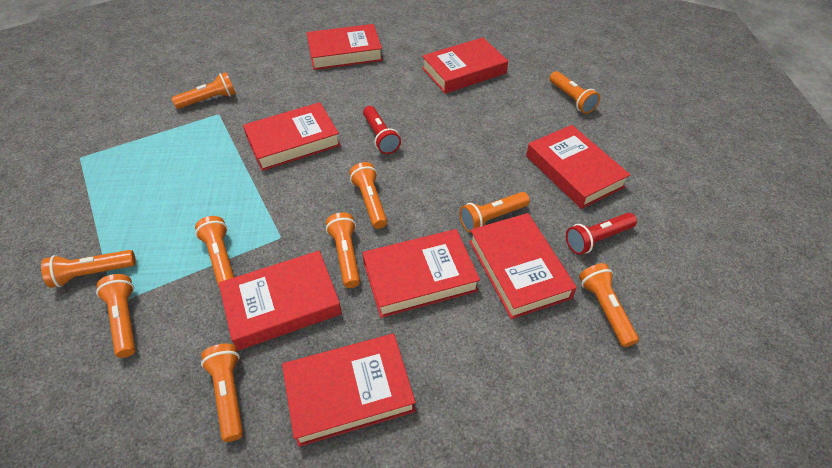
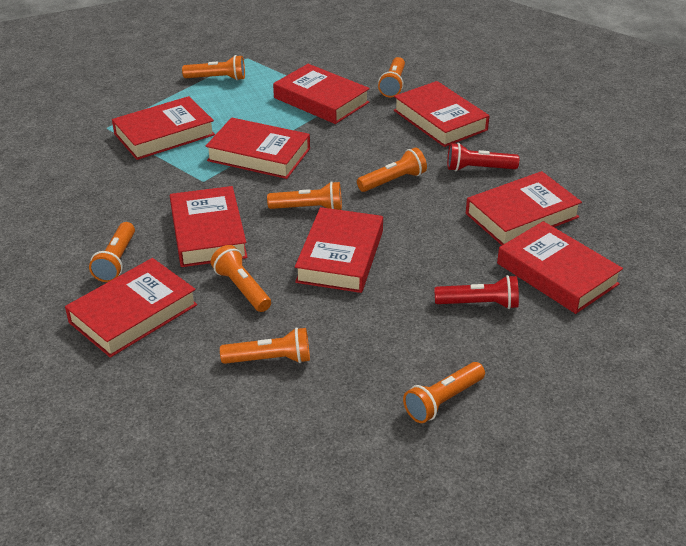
orange flashlight: 10 -> 8
red book: 8 -> 9

